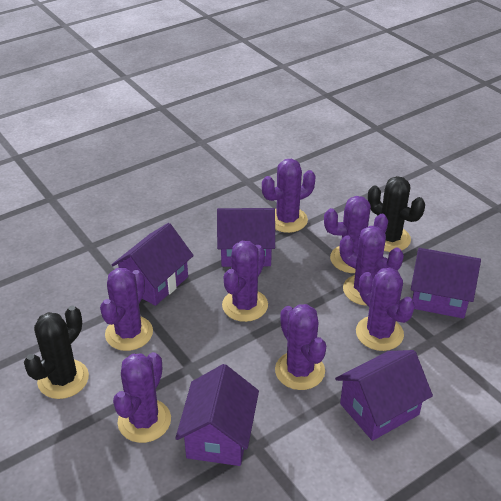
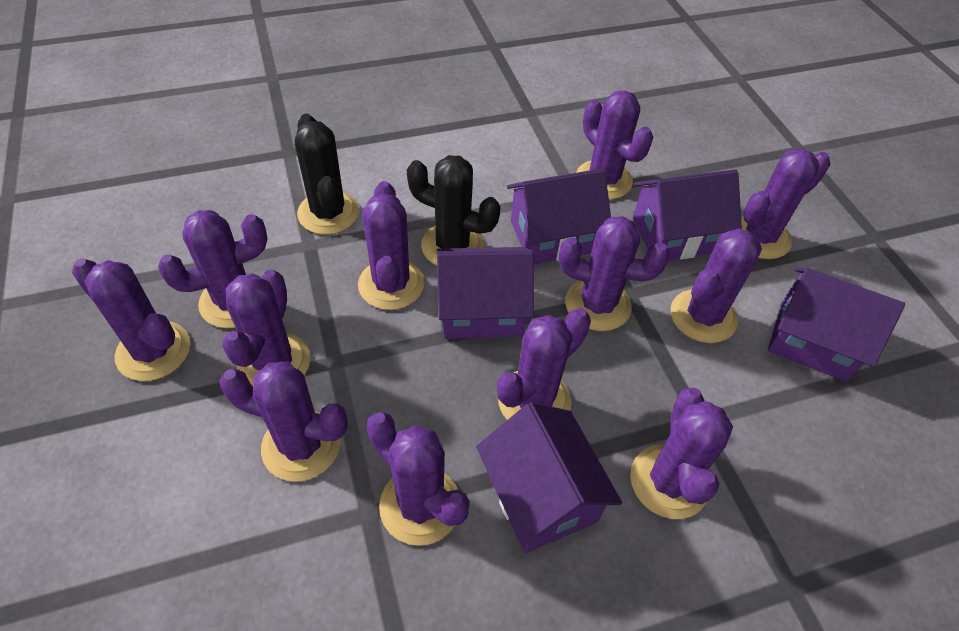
purple cactus: 8 -> 12

